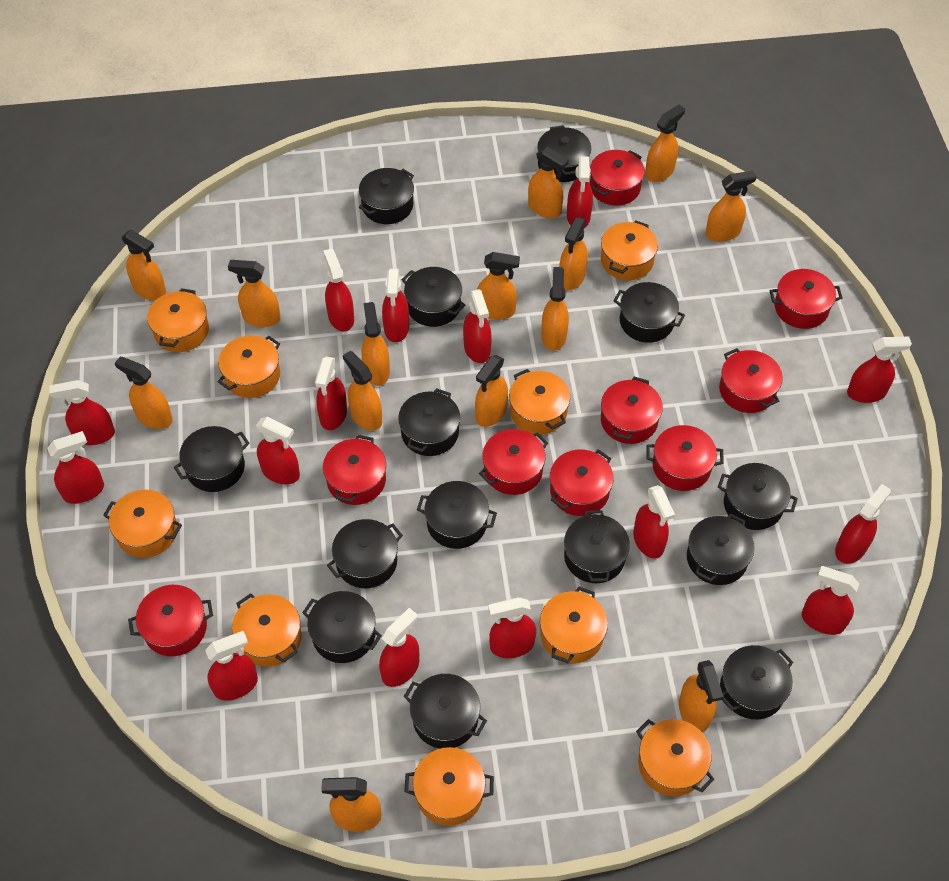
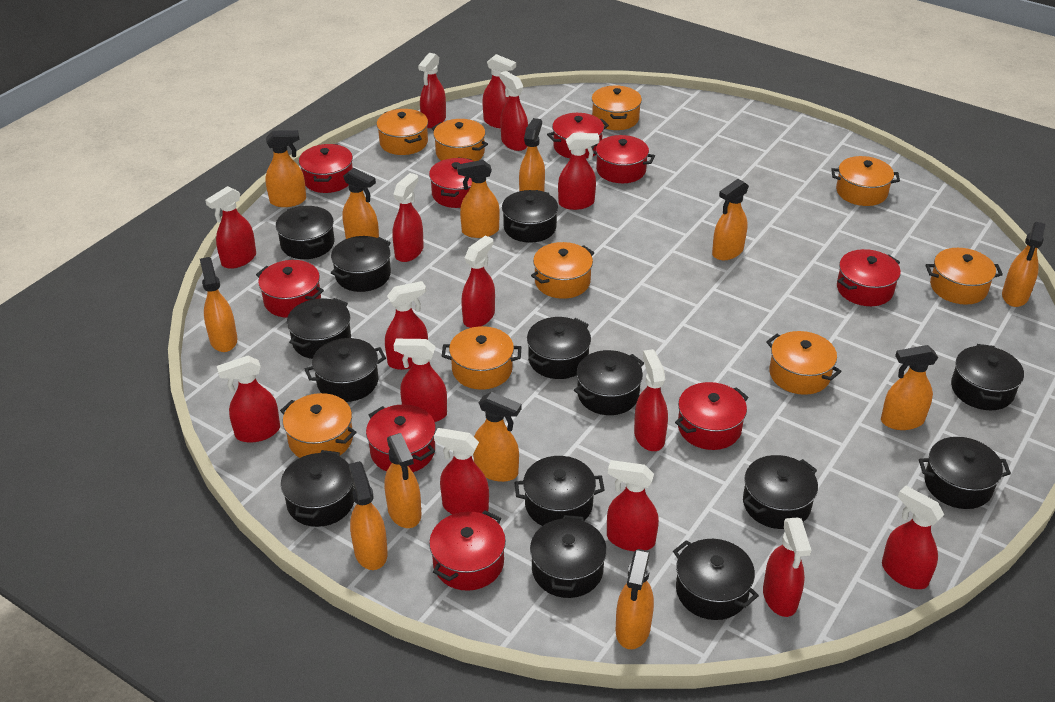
orange spray bottle: 14 -> 12

